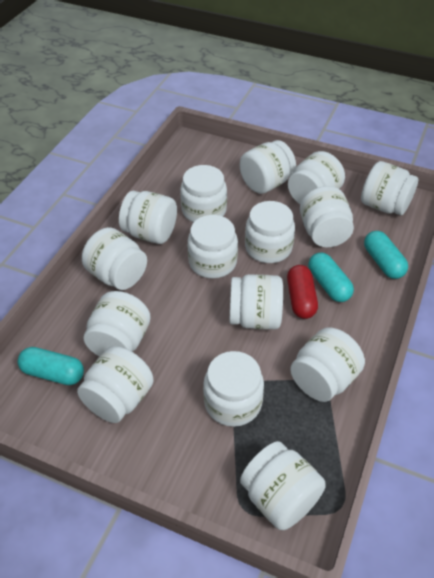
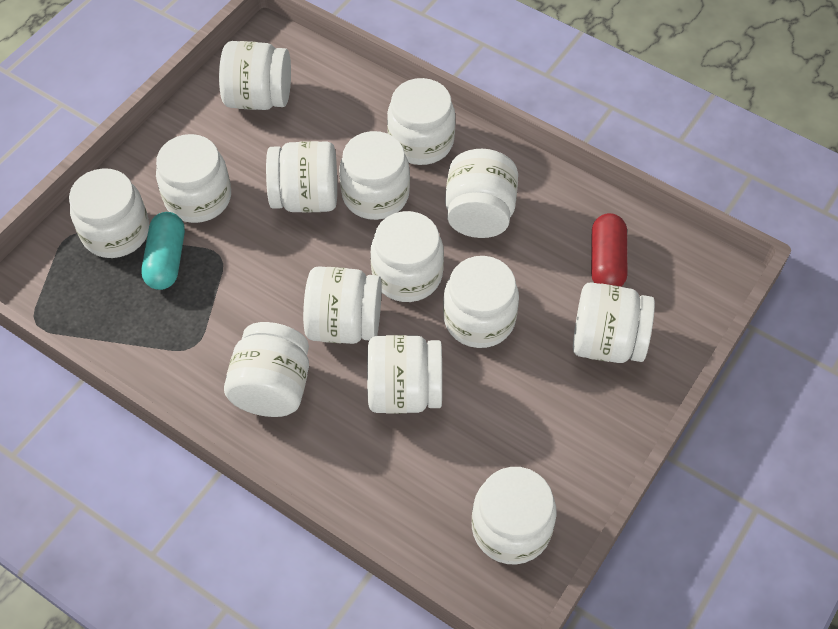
turquoise capsule: 3 -> 1
white jar: 15 -> 14

